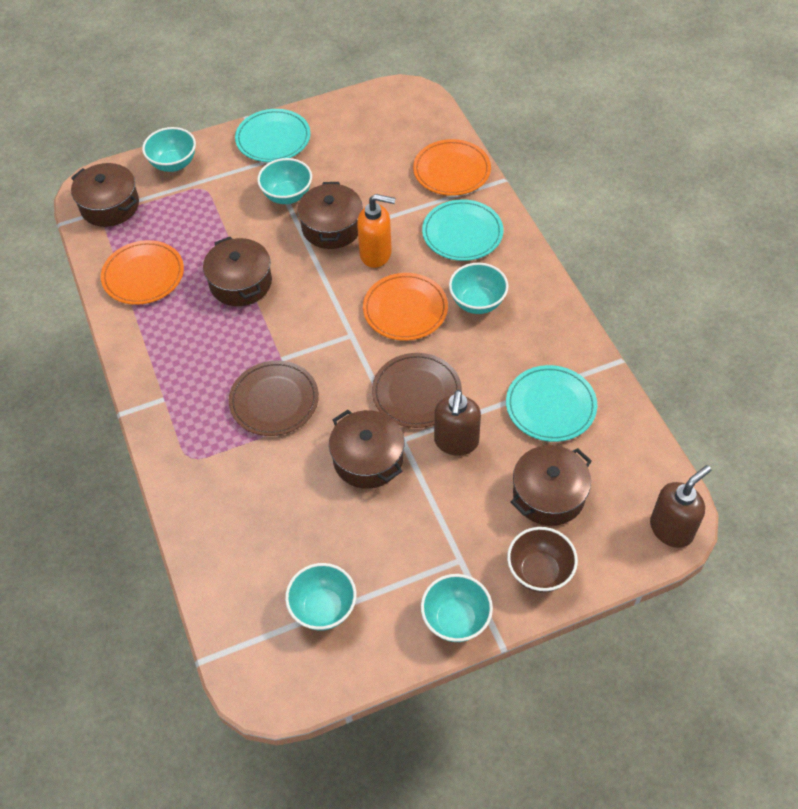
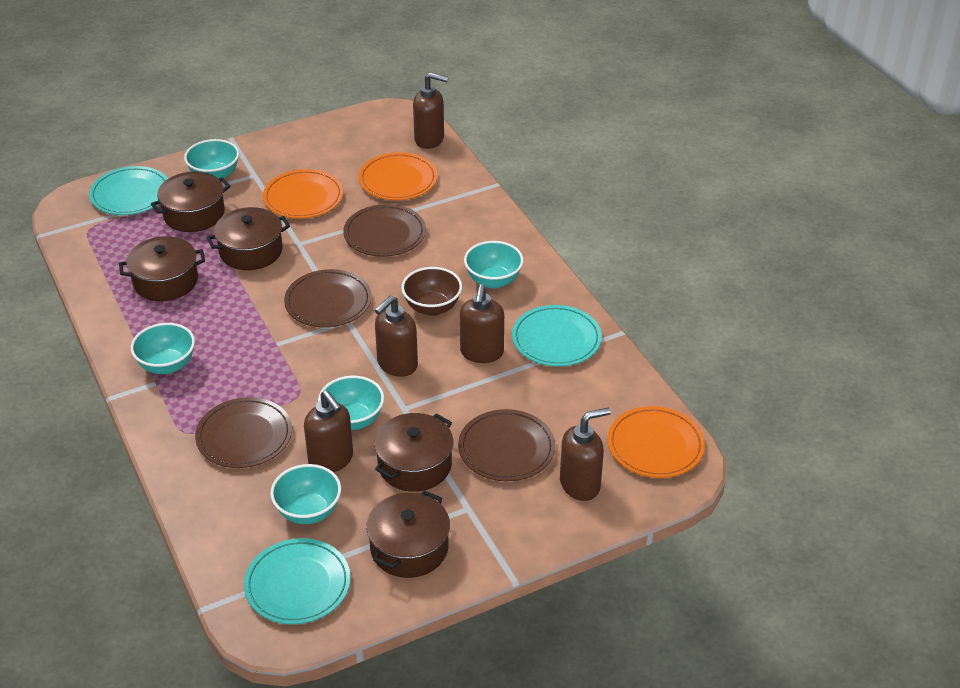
brown plate: 2 -> 4
brown soap dispenser: 2 -> 5
orange soap dispenser: 1 -> 0

